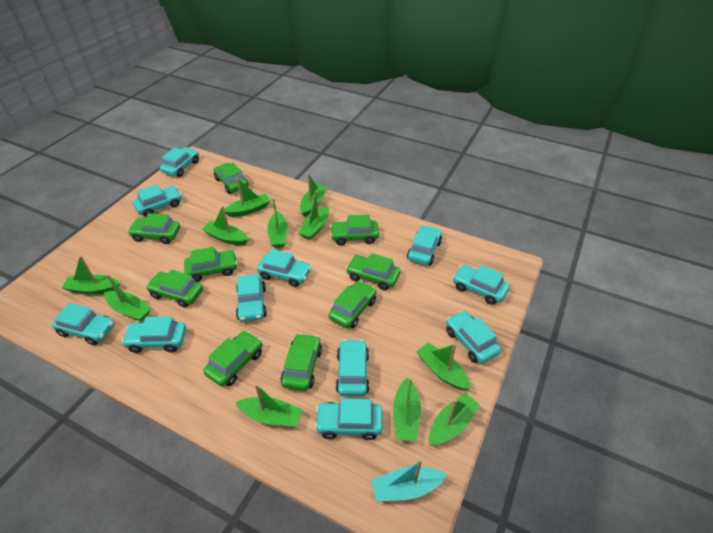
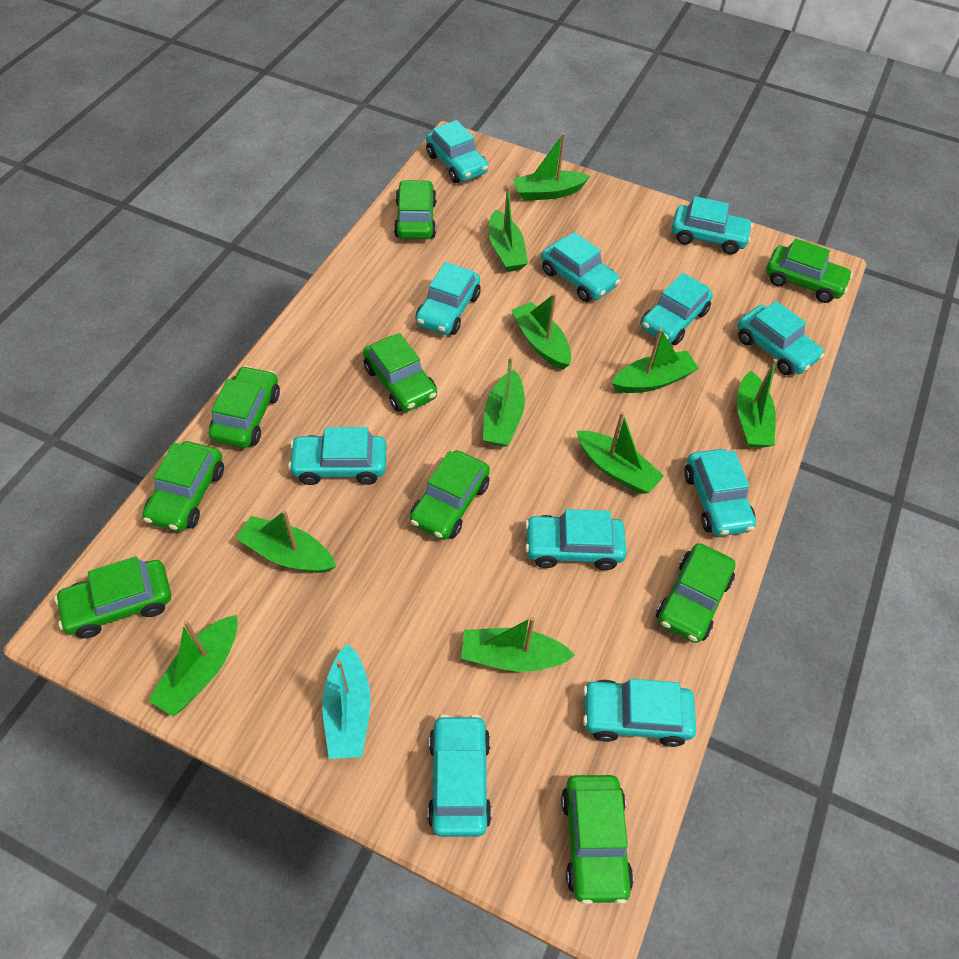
green boat: 11 -> 10

